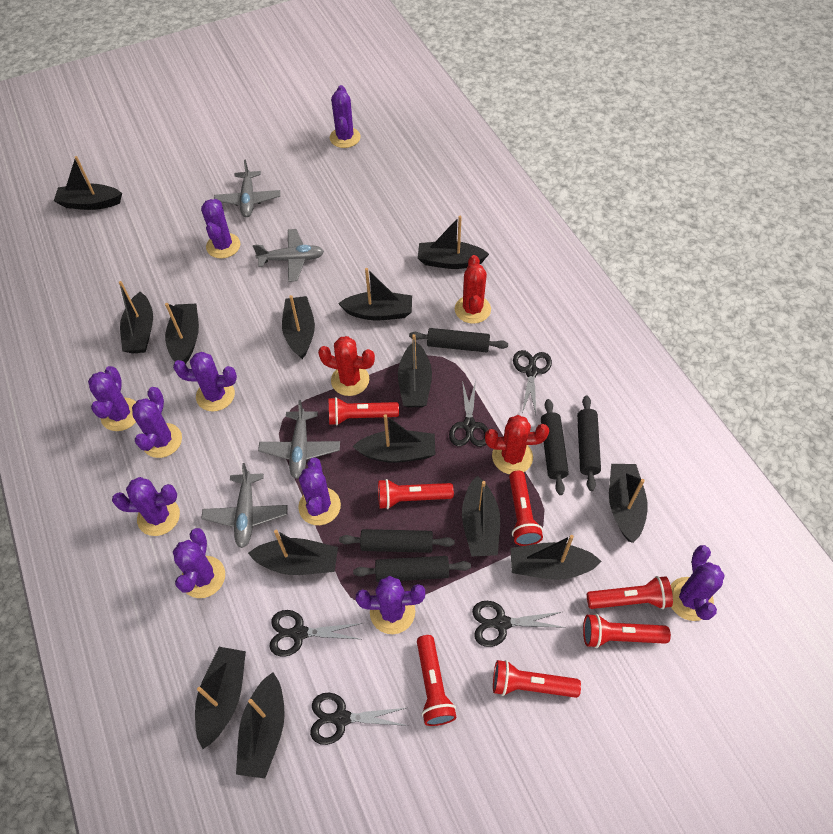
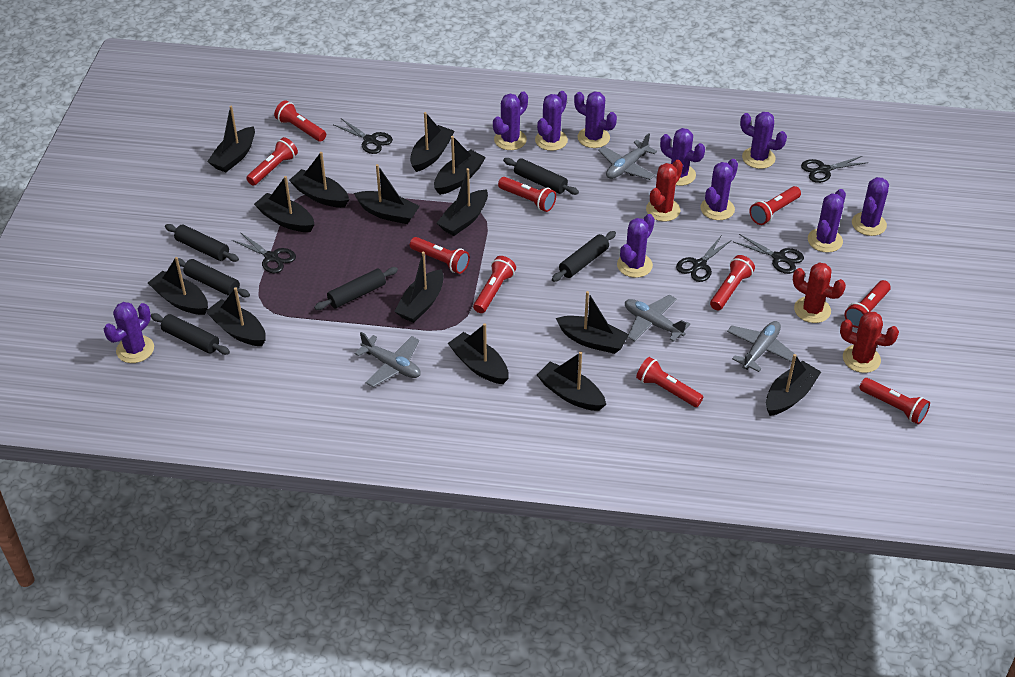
black rolling pin: 5 -> 6
red flashlight: 7 -> 10

